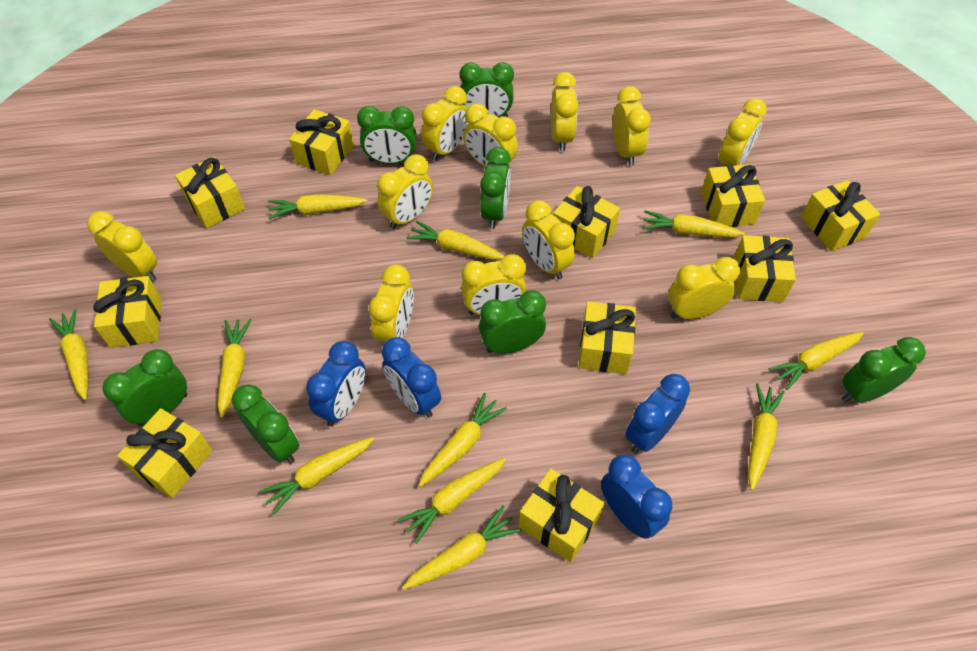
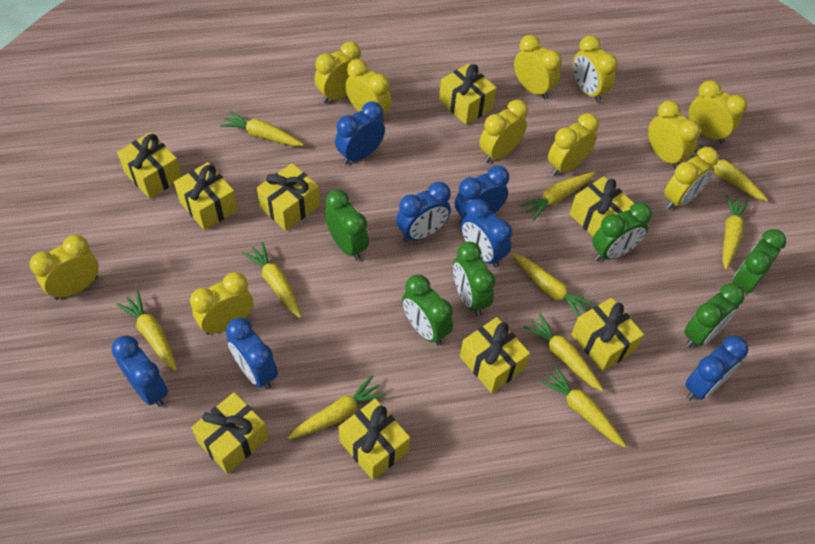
blue clock: 4 -> 7
green clock: 7 -> 6
yellow carrot: 11 -> 10
yellow gift: 10 -> 9

